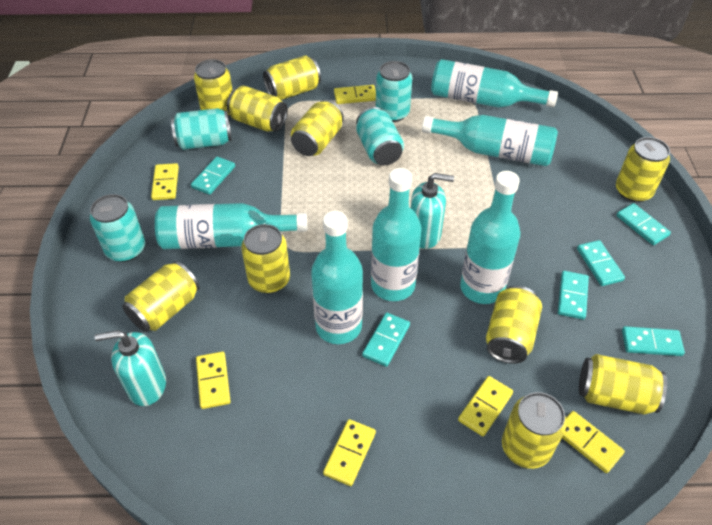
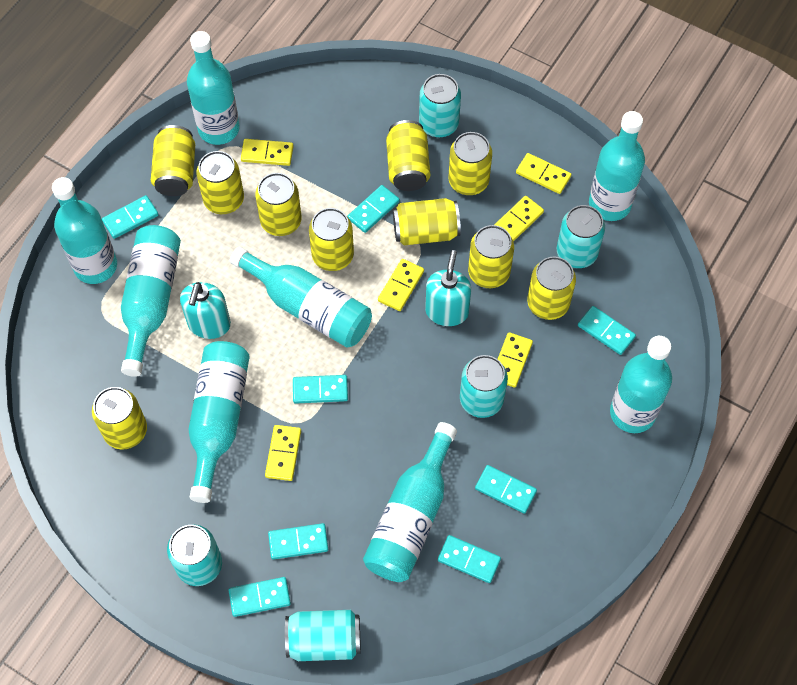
turquoise bottle: 6 -> 8
turquoise can: 4 -> 5
turquoise domino: 6 -> 8

